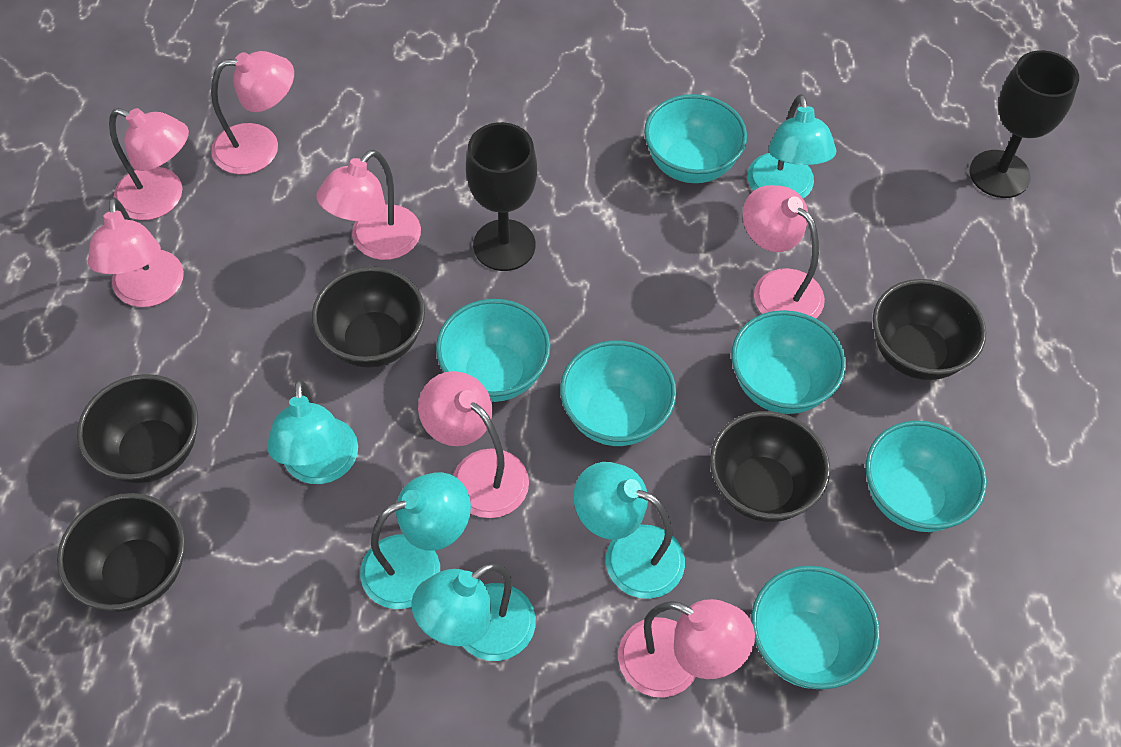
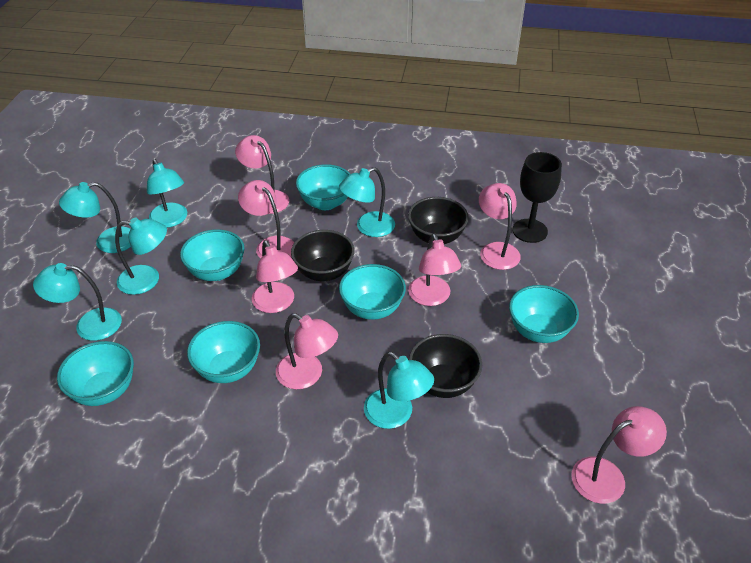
black bowl: 5 -> 3
black goblet: 2 -> 1
turquoise lamp: 5 -> 6

